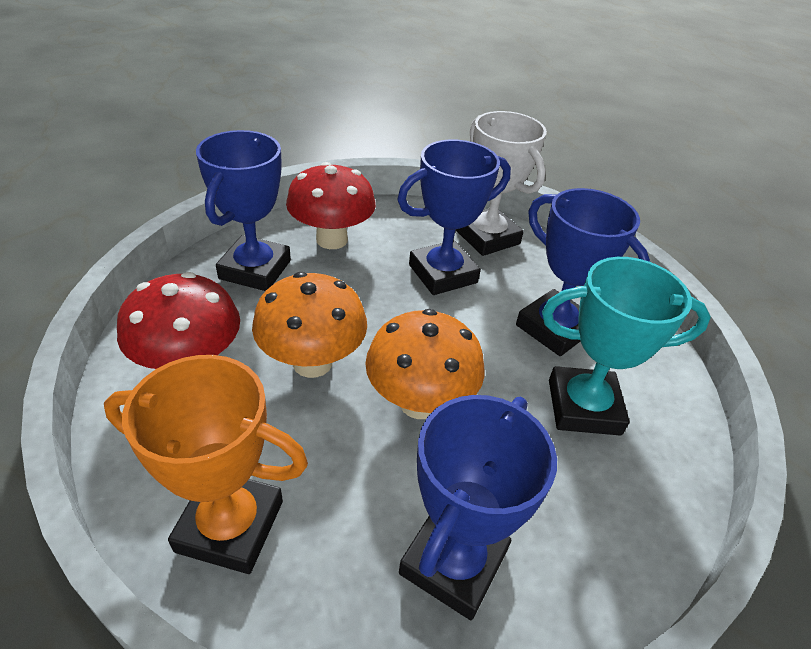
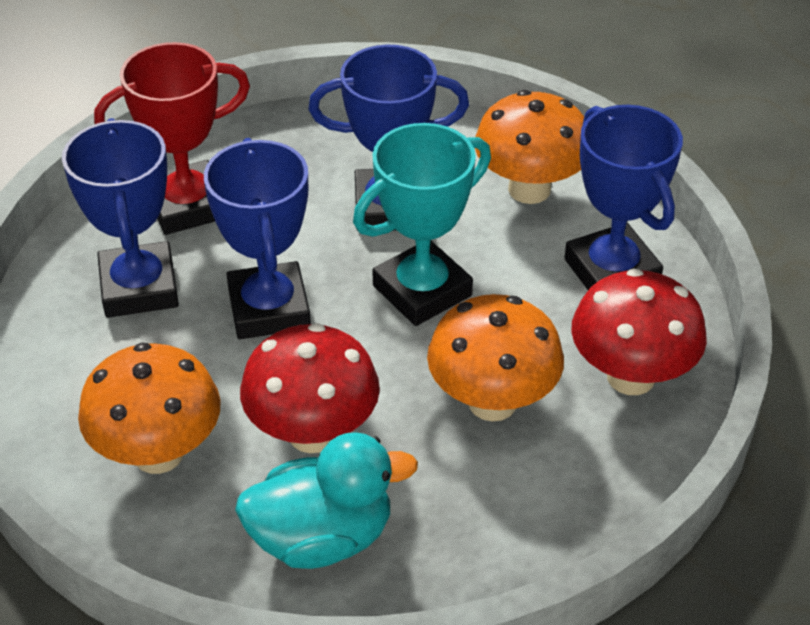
orange mushroom: 2 -> 3
orange trophy: 1 -> 0
red trophy: 0 -> 1
turquoise duck: 0 -> 1
white trophy: 1 -> 0

